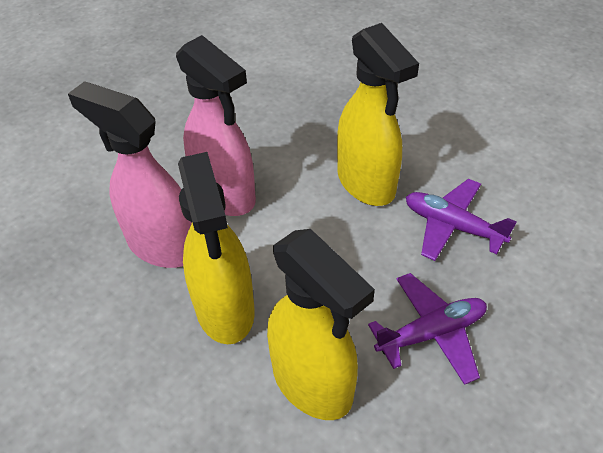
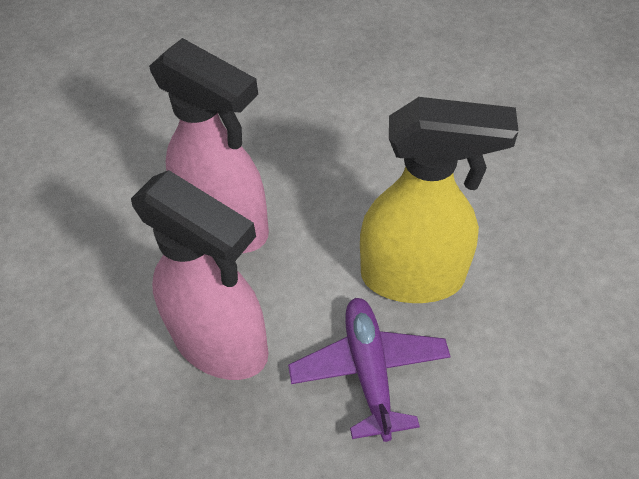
purple plane: 2 -> 1
yellow spray bottle: 3 -> 1

